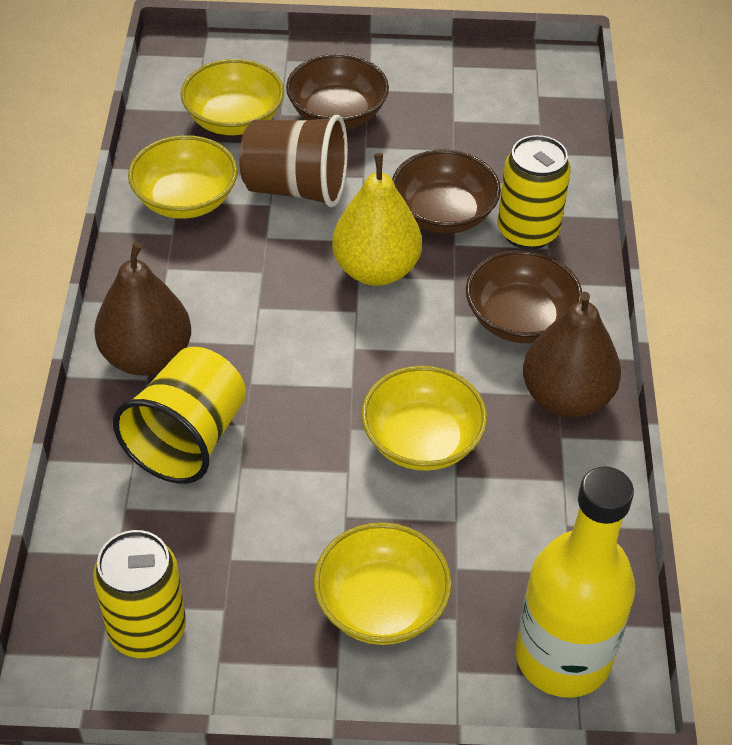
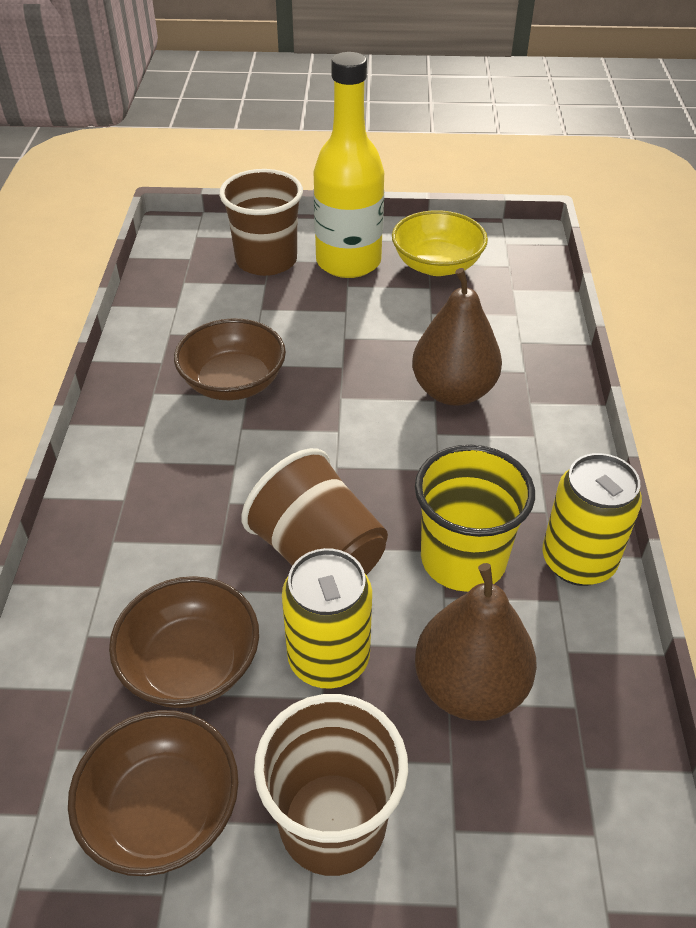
brown cup: 1 -> 3
yellow bowl: 4 -> 1
yellow pear: 1 -> 0

